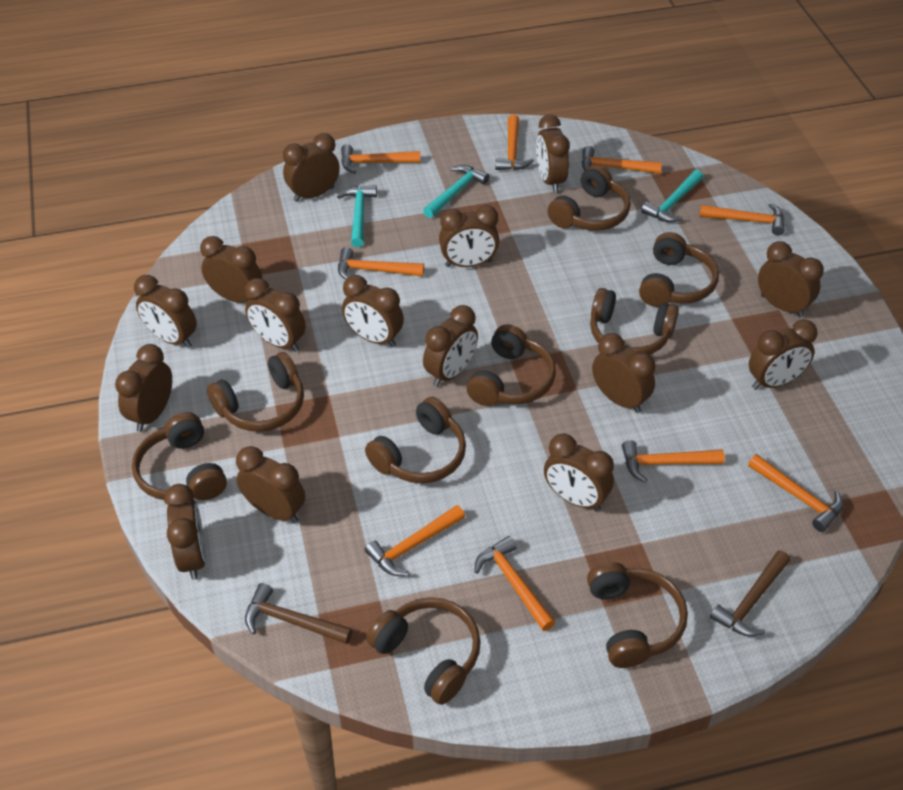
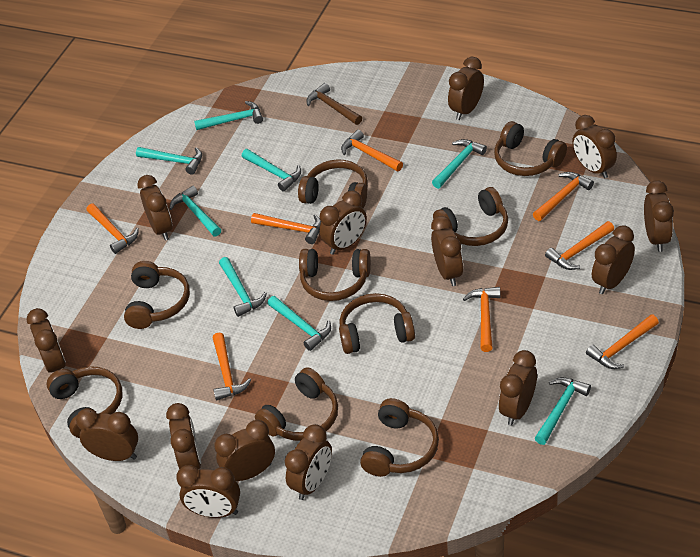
brown clock: 15 -> 14
brown hammer: 2 -> 1
orange hammer: 9 -> 8
turquoise hammer: 3 -> 8

